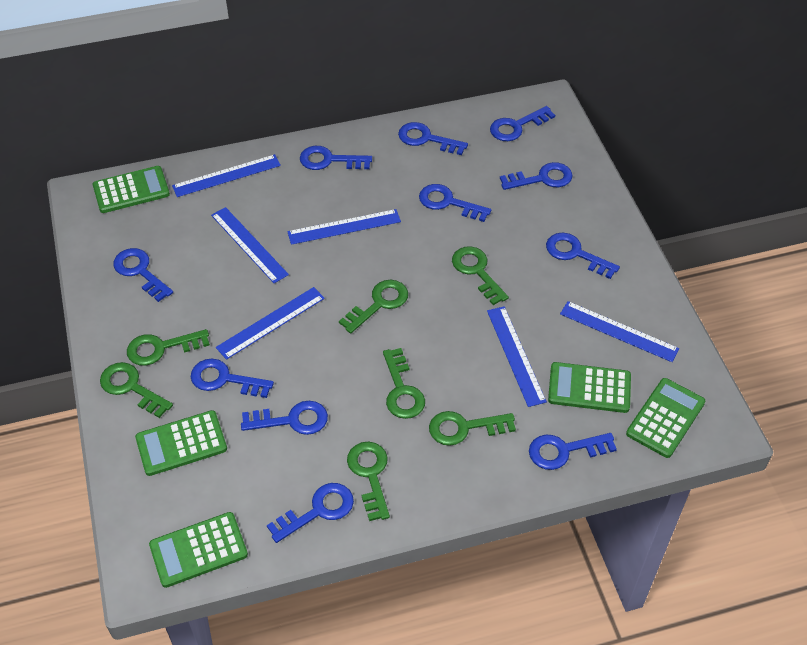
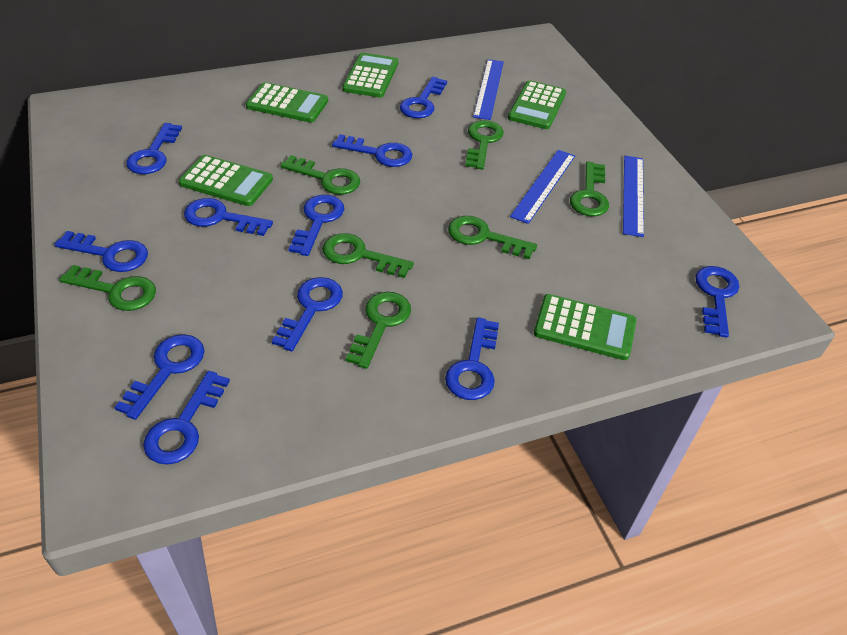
blue ruler: 6 -> 3

